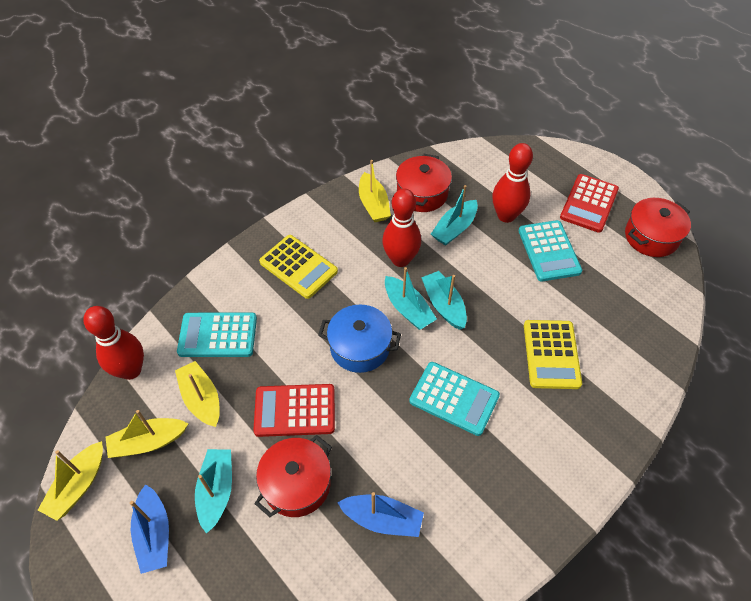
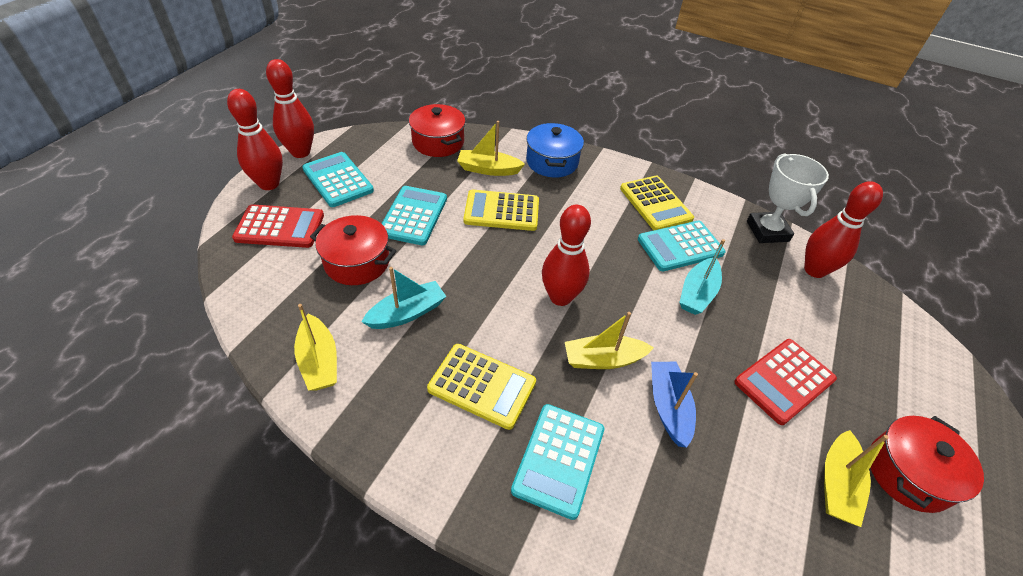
blue boat: 2 -> 1
red bowling pin: 3 -> 4
turquoise boat: 4 -> 2
turquoise calculator: 3 -> 4
white trophy: 0 -> 1
yellow calculator: 2 -> 3

